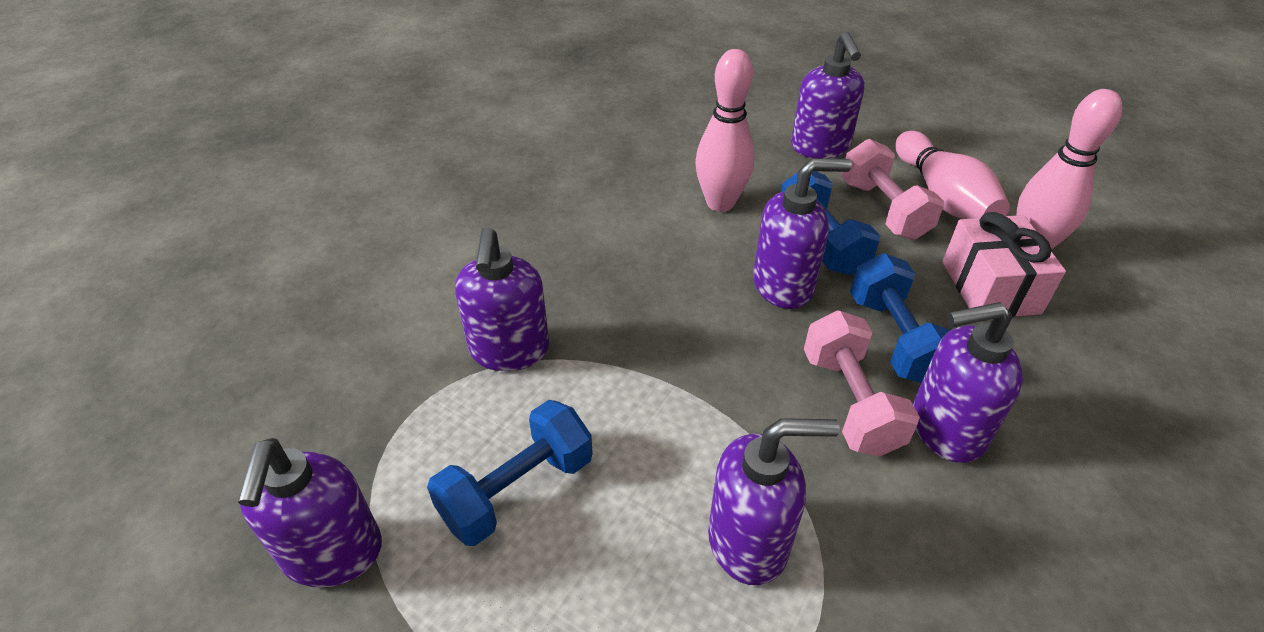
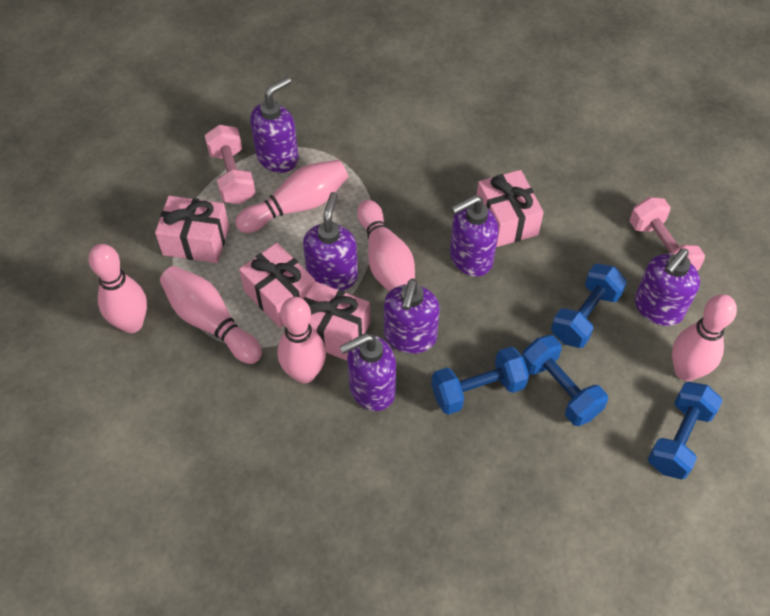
blue dumbbell: 3 -> 4
pink bowling pin: 3 -> 6
pink gift: 1 -> 4

